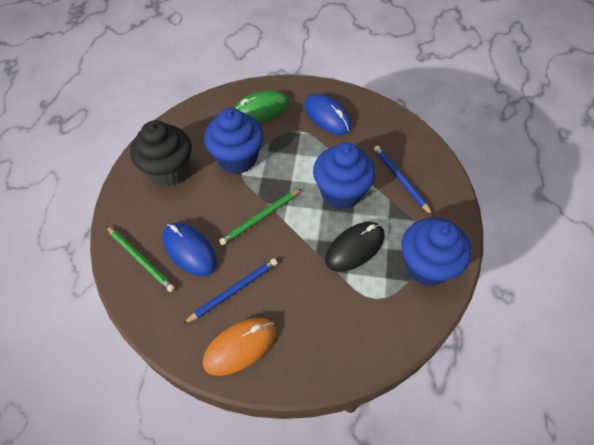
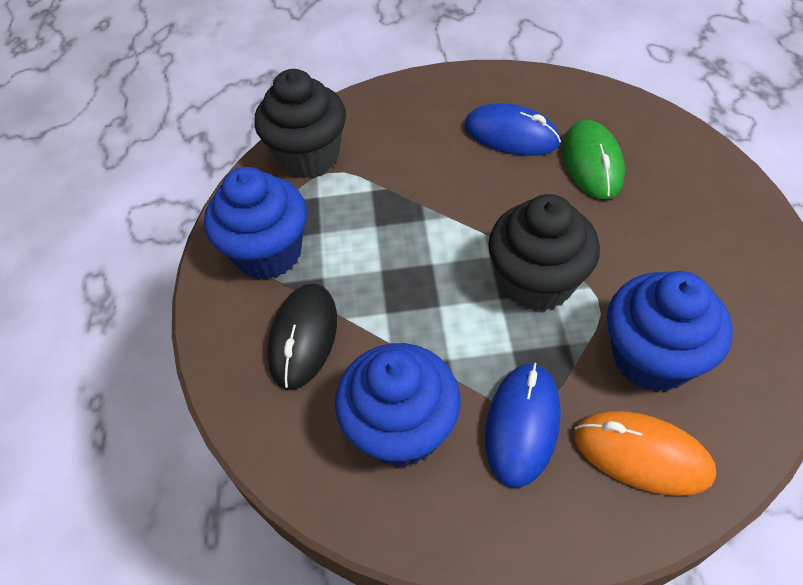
black cupcake: 1 -> 2
blue pencil: 2 -> 0
green pencil: 2 -> 0

